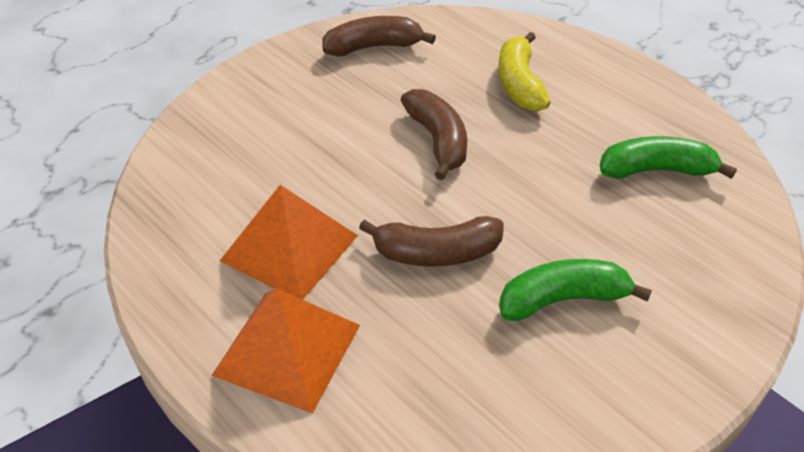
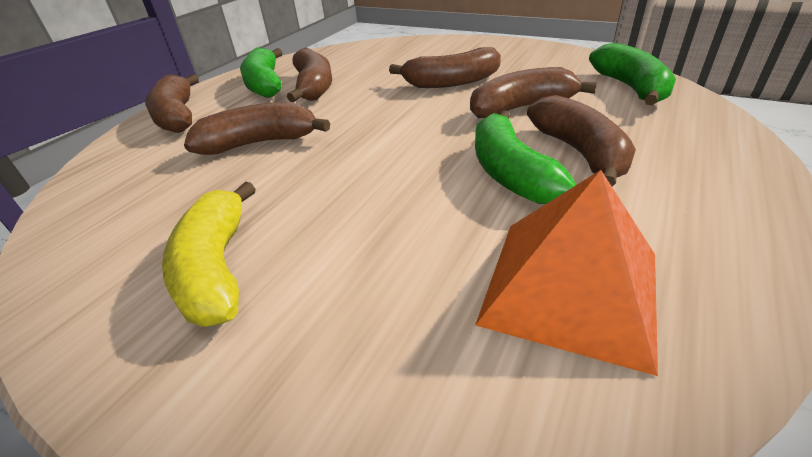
brown banana: 3 -> 6
green banana: 2 -> 3
orange pyramid: 2 -> 1

